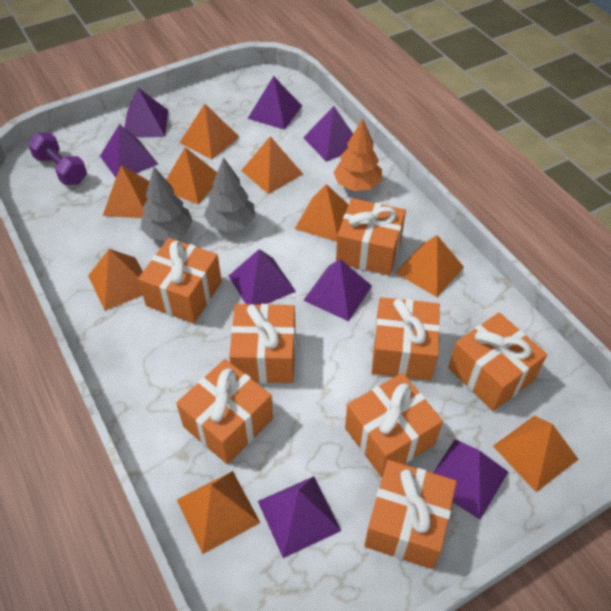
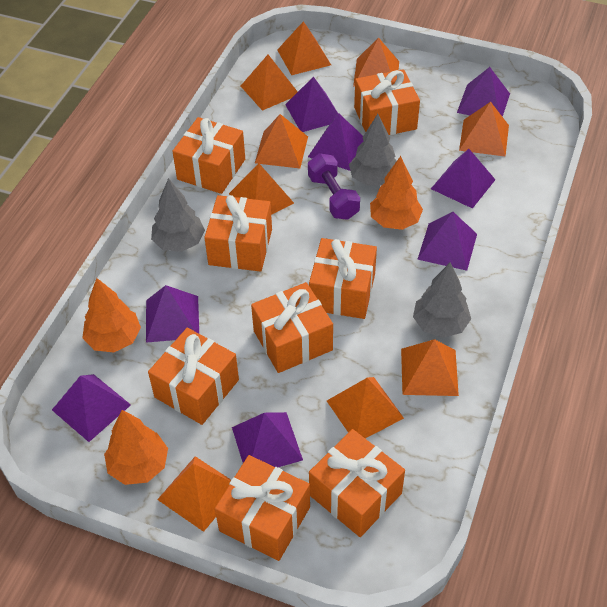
grey tree: 2 -> 3
orange tree: 1 -> 3

